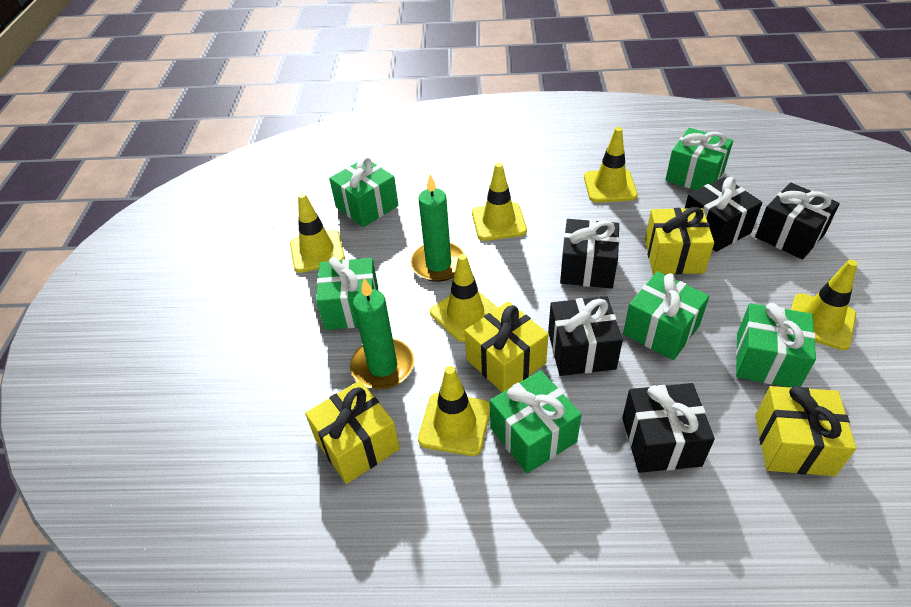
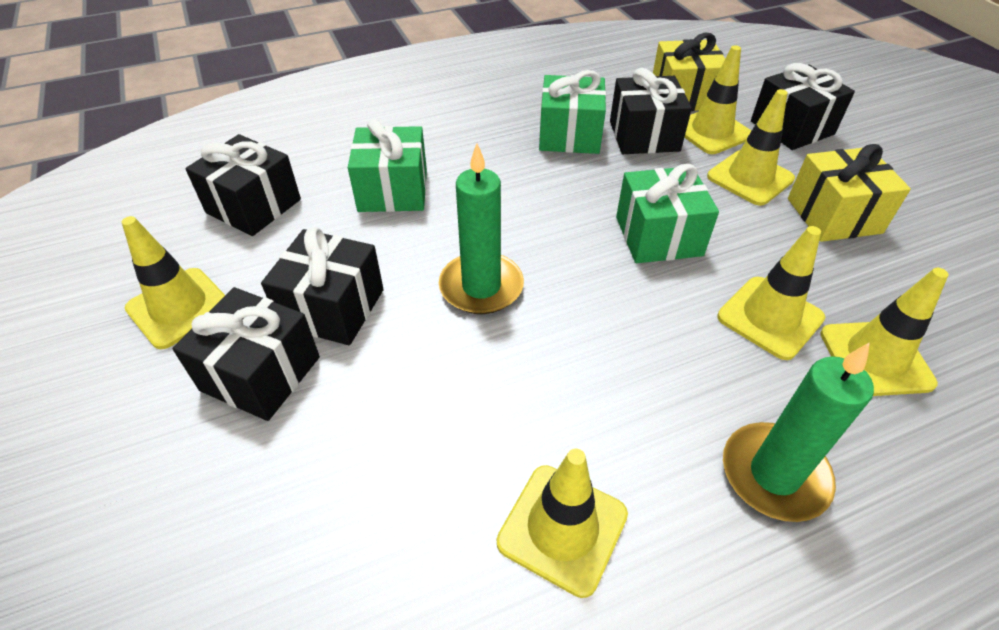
green gift: 6 -> 3
yellow gift: 4 -> 2

